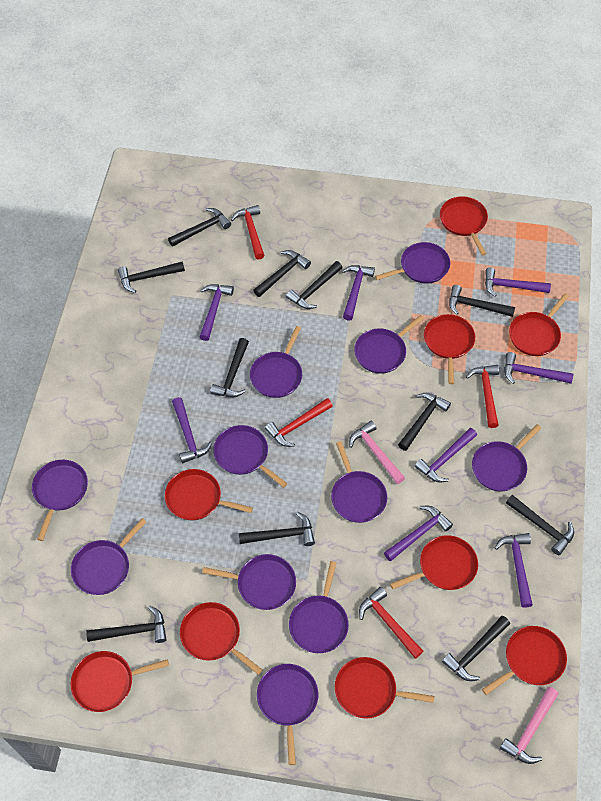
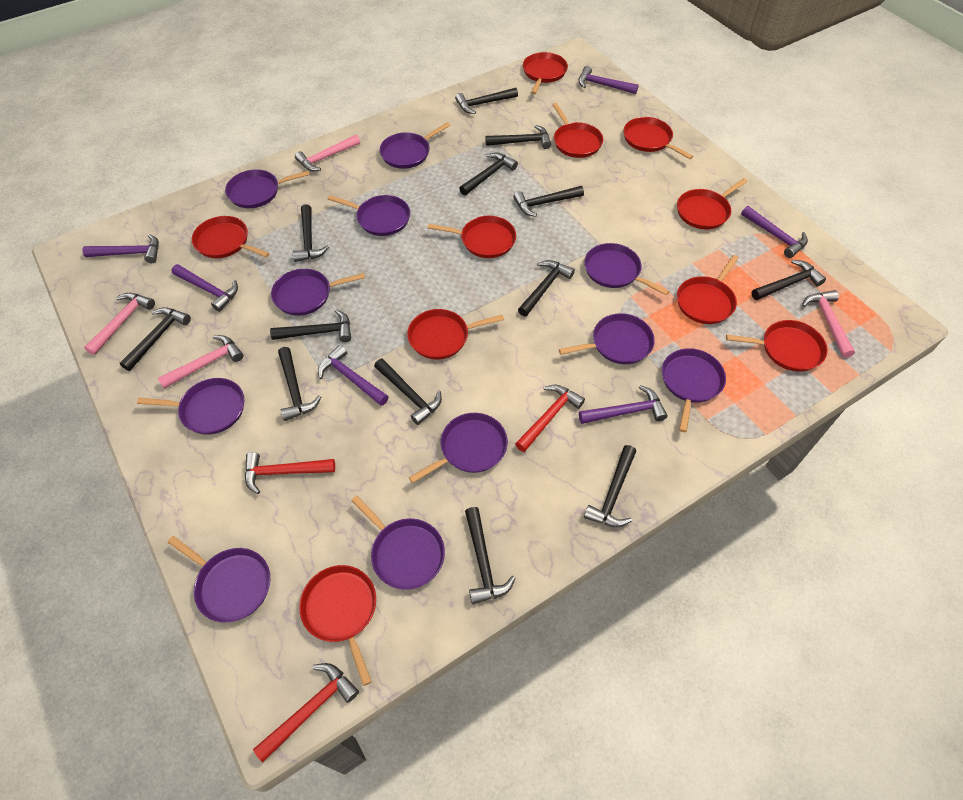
black hammer: 11 -> 13
pink hammer: 2 -> 4
purple hammer: 8 -> 6
red hammer: 4 -> 3
red pan: 9 -> 10

